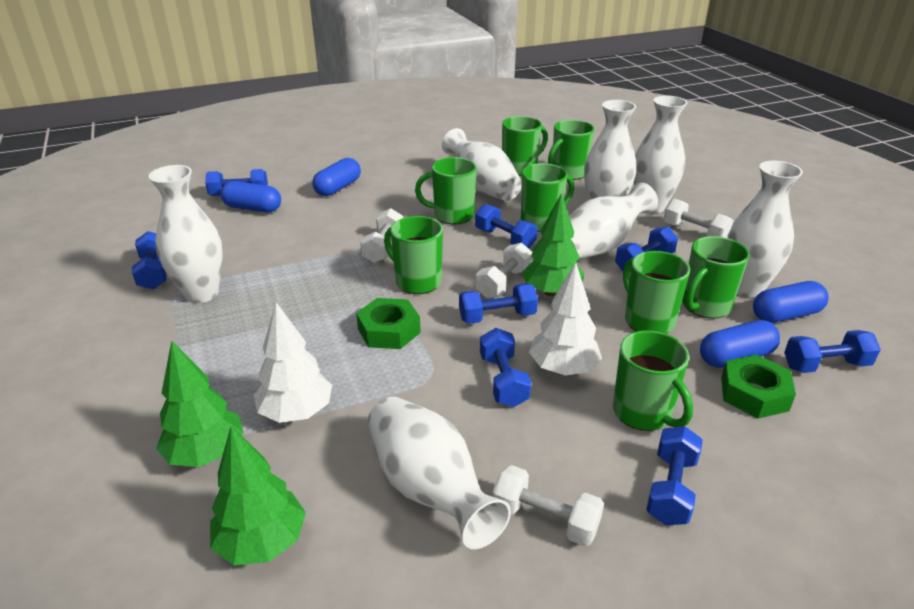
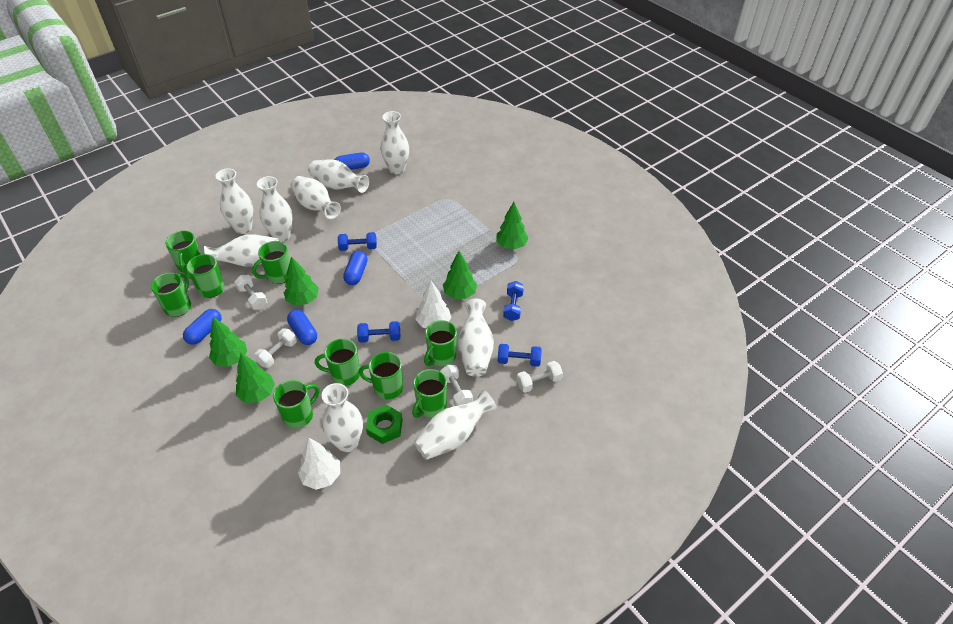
blue dumbbell: 8 -> 4
green mug: 8 -> 9
green nut: 2 -> 1
green tree: 3 -> 5
white vase: 7 -> 9

